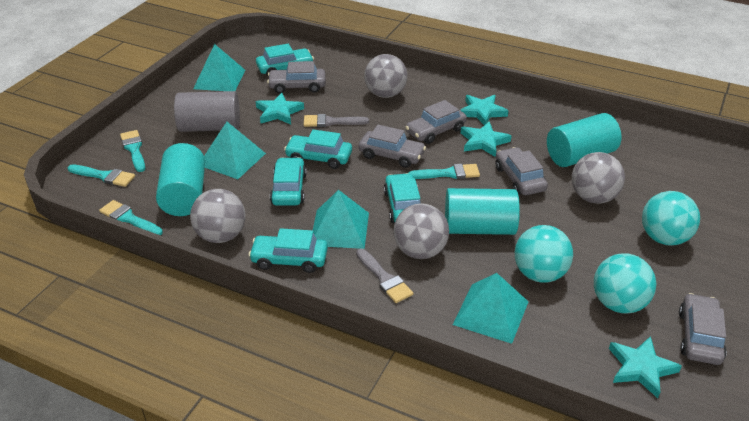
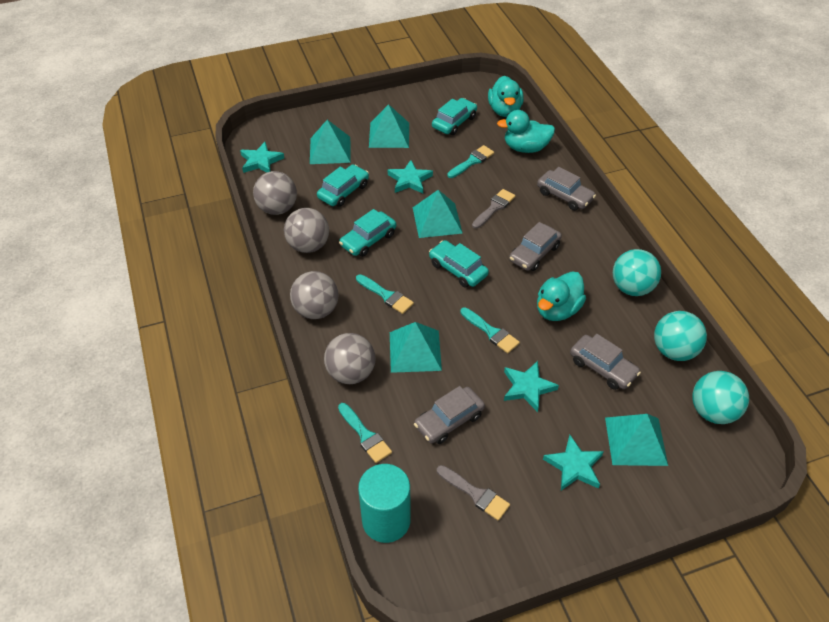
grey car: 5 -> 4
grey cylinder: 1 -> 0
turquoise car: 5 -> 4
turquoise cylinder: 3 -> 1
turquoise duck: 0 -> 3
turquoise pyramid: 4 -> 5

